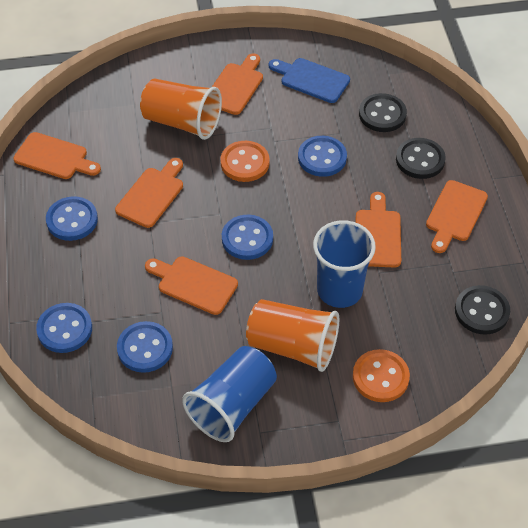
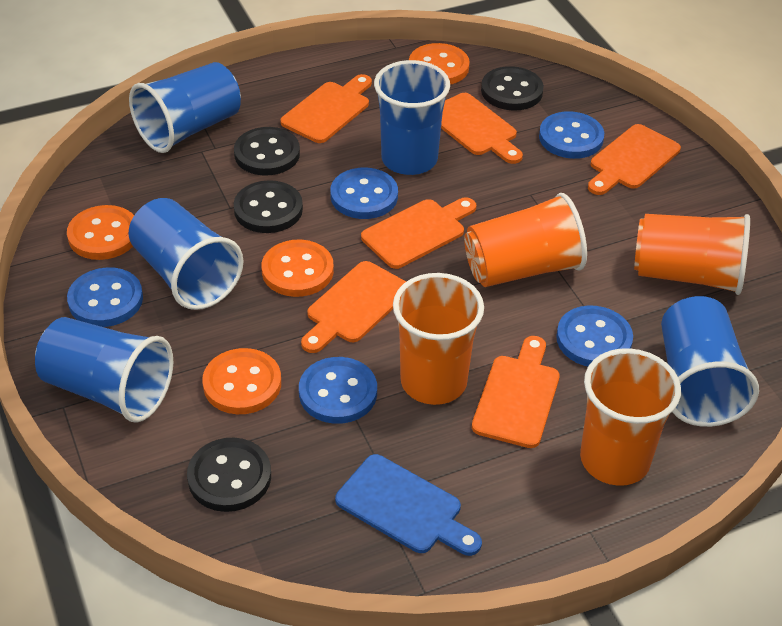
black button: 3 -> 4
blue cup: 2 -> 5
orange button: 2 -> 4
orange cup: 2 -> 4

